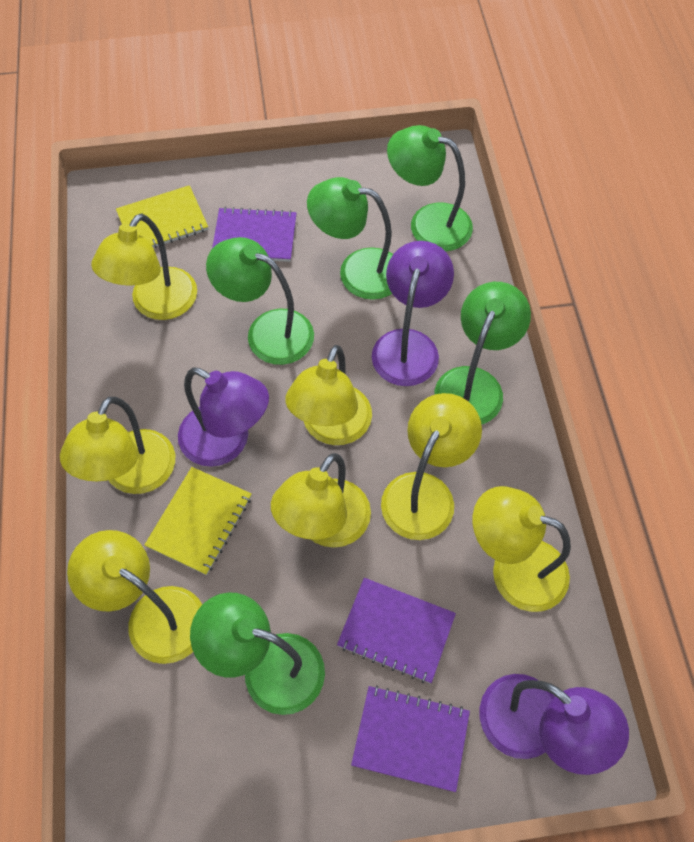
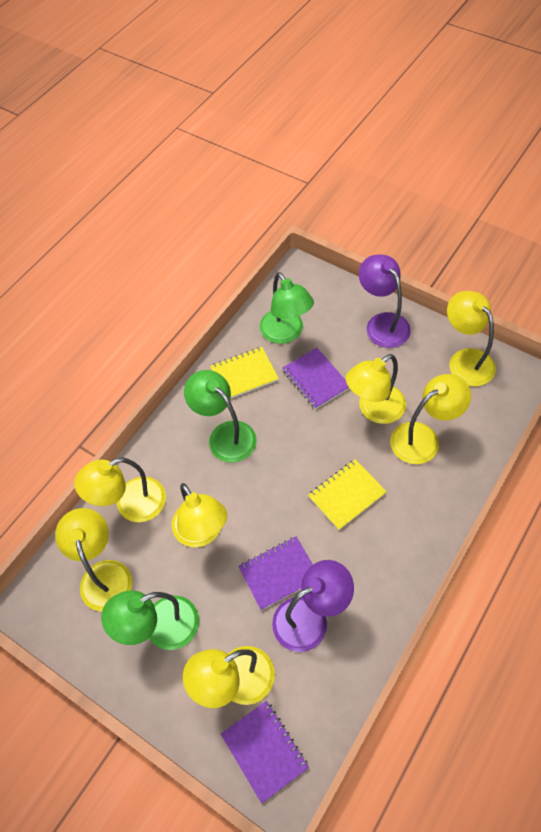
green lamp: 5 -> 3
purple lamp: 3 -> 2

